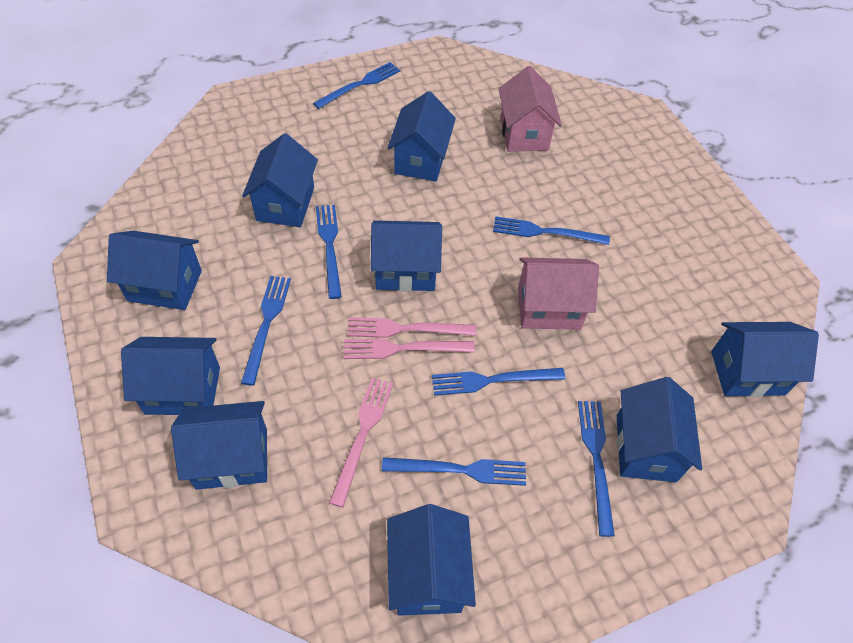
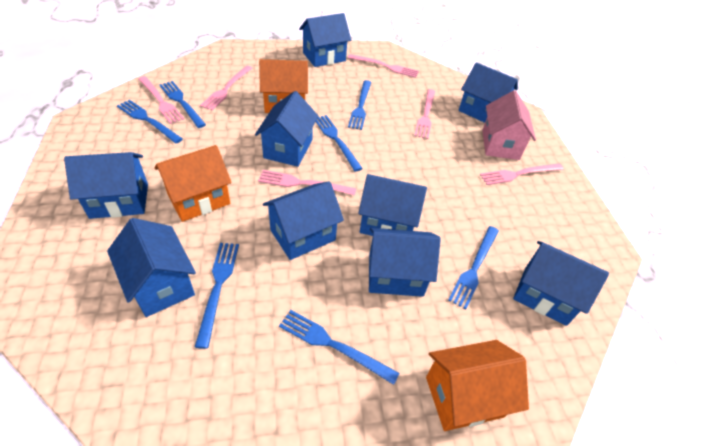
orange house: 0 -> 3
pink fork: 3 -> 6
pink house: 2 -> 1

